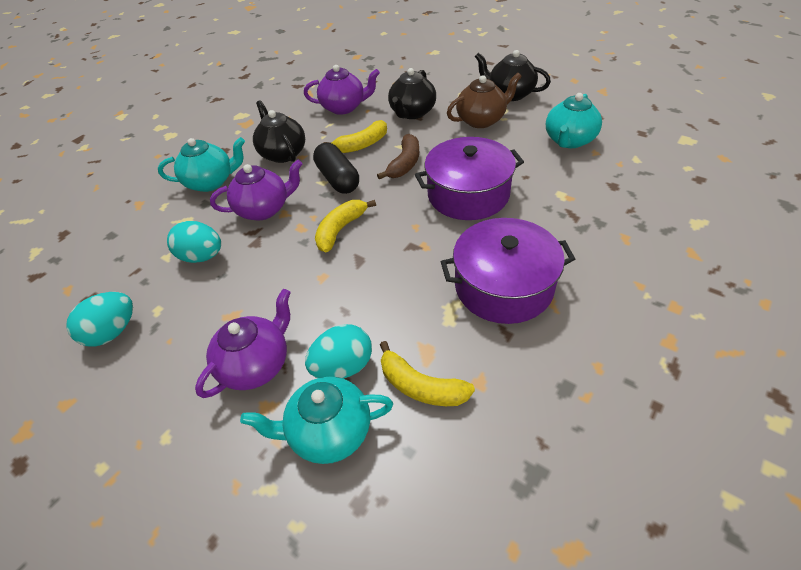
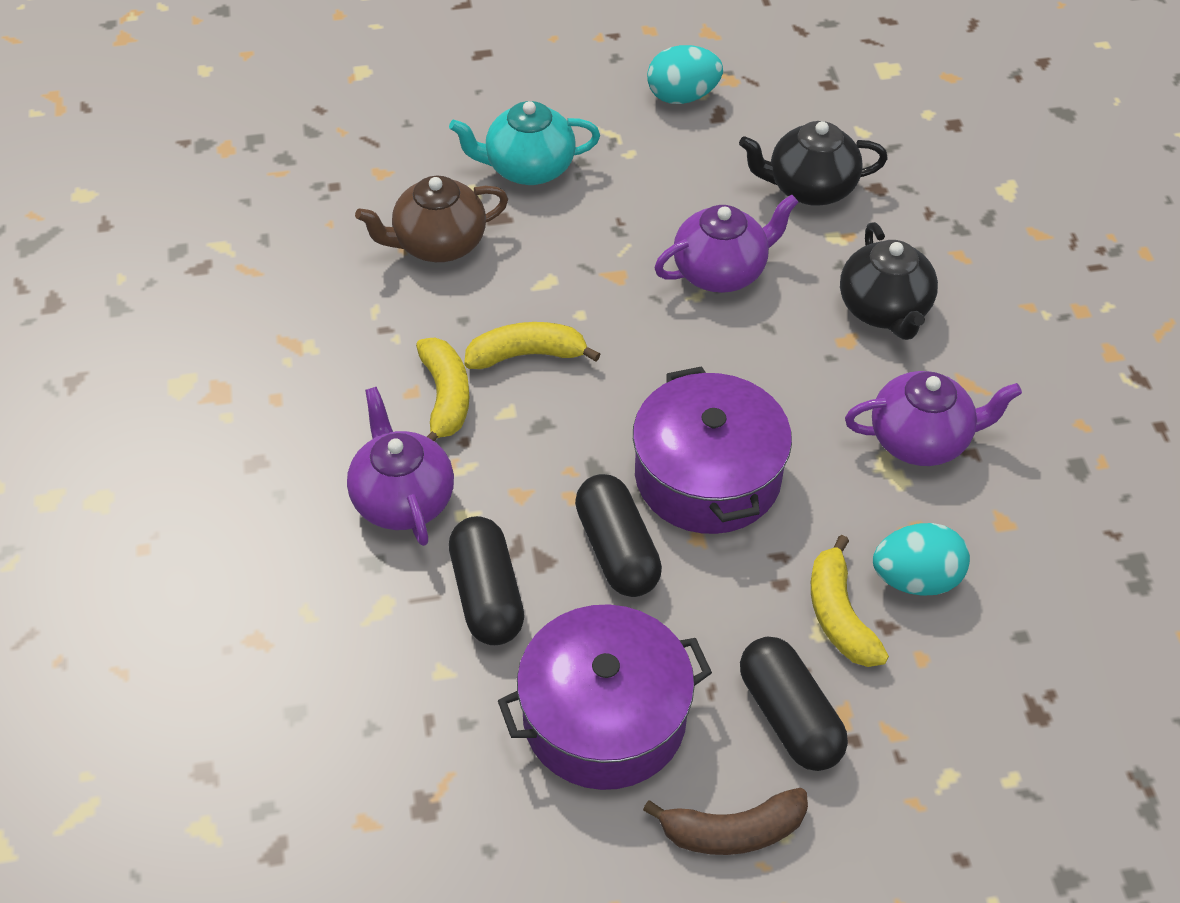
black capsule: 1 -> 3
black teapot: 3 -> 2
turquoise egg: 3 -> 2
turquoise teapot: 3 -> 1

